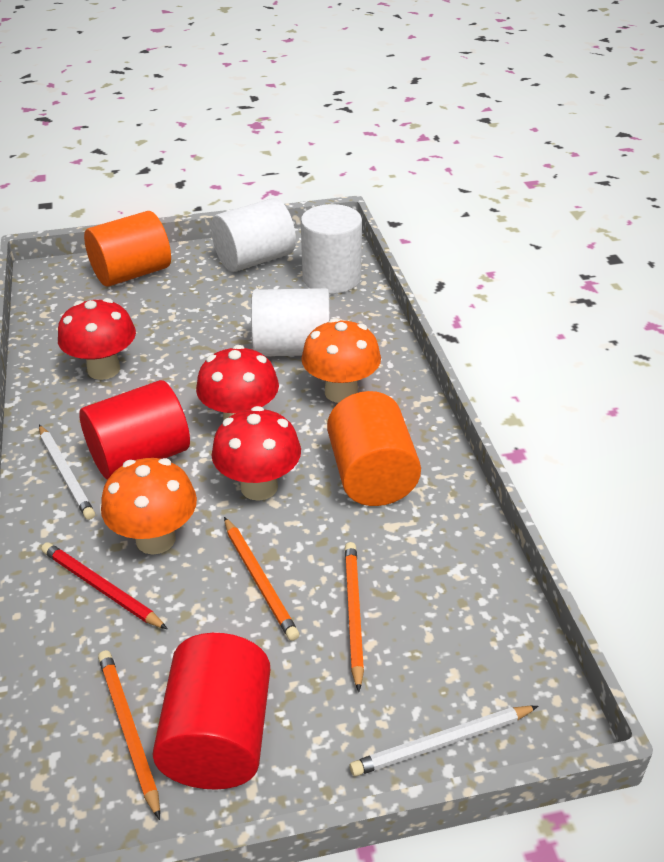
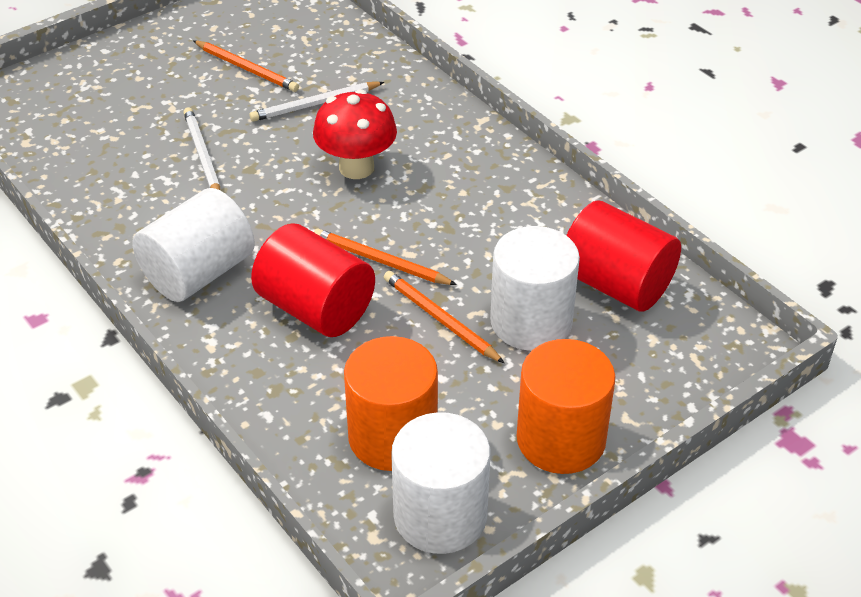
orange mushroom: 2 -> 0
red mushroom: 3 -> 1
red pencil: 1 -> 0

